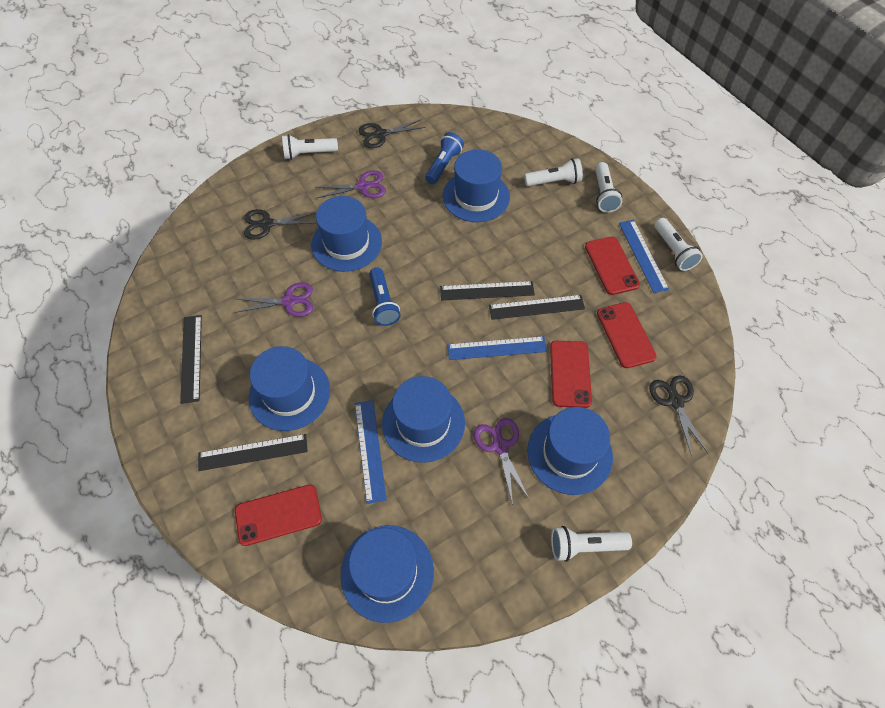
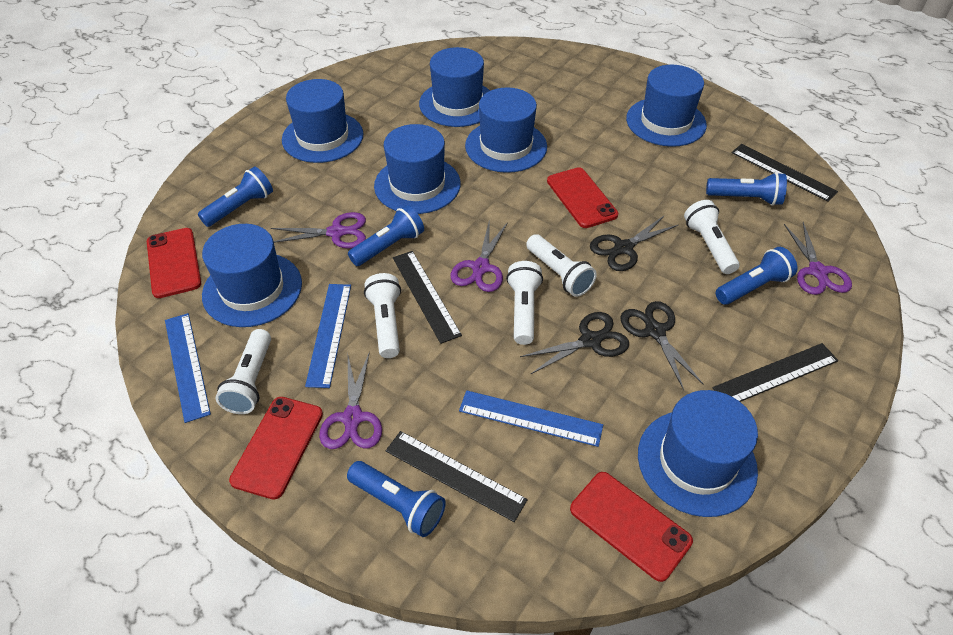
blue flashlight: 2 -> 5
blue hat: 6 -> 7
purple scissors: 3 -> 4

